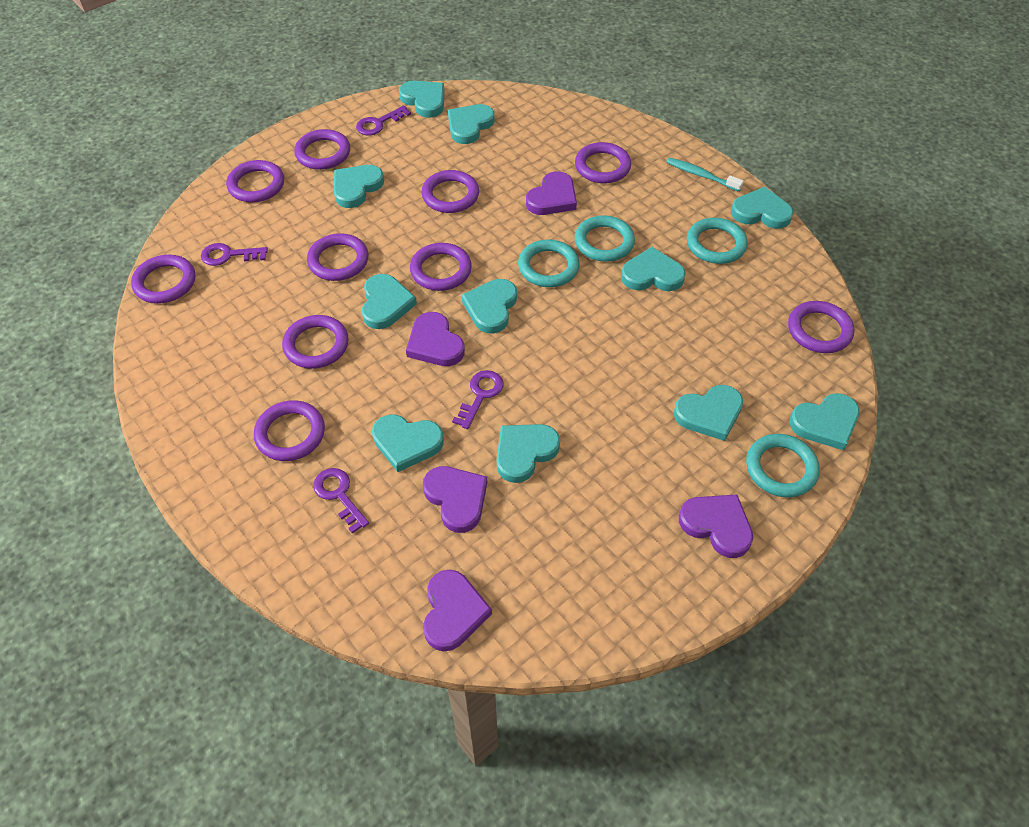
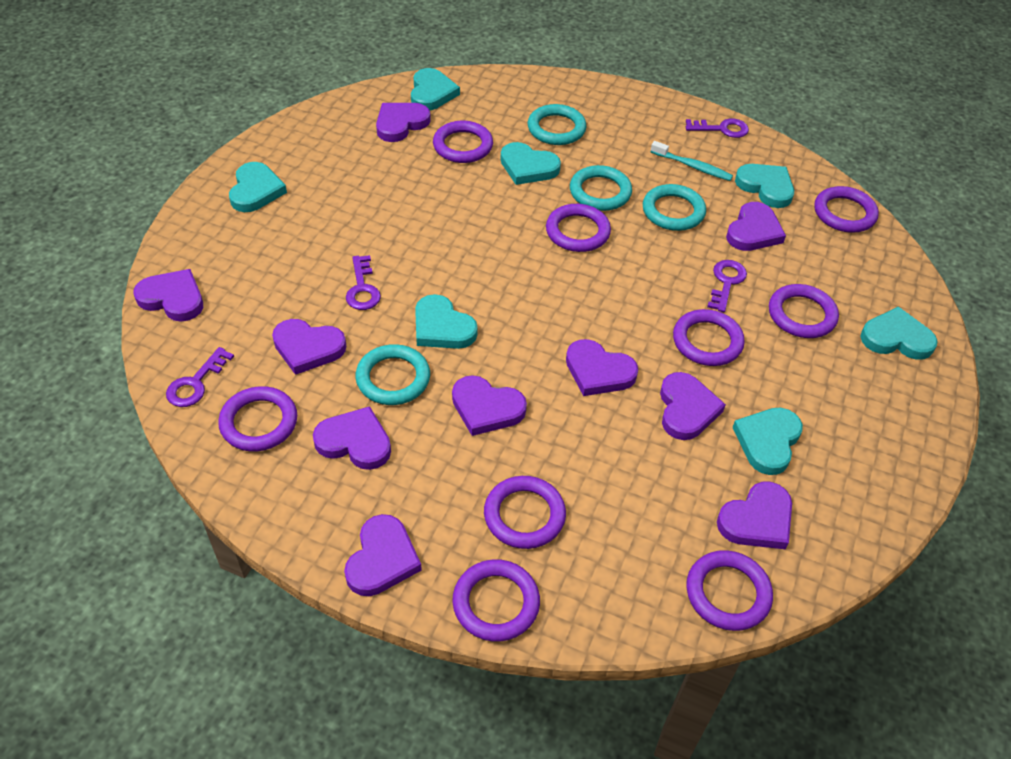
purple heart: 5 -> 10
purple ring: 10 -> 9
turquoise heart: 11 -> 7

